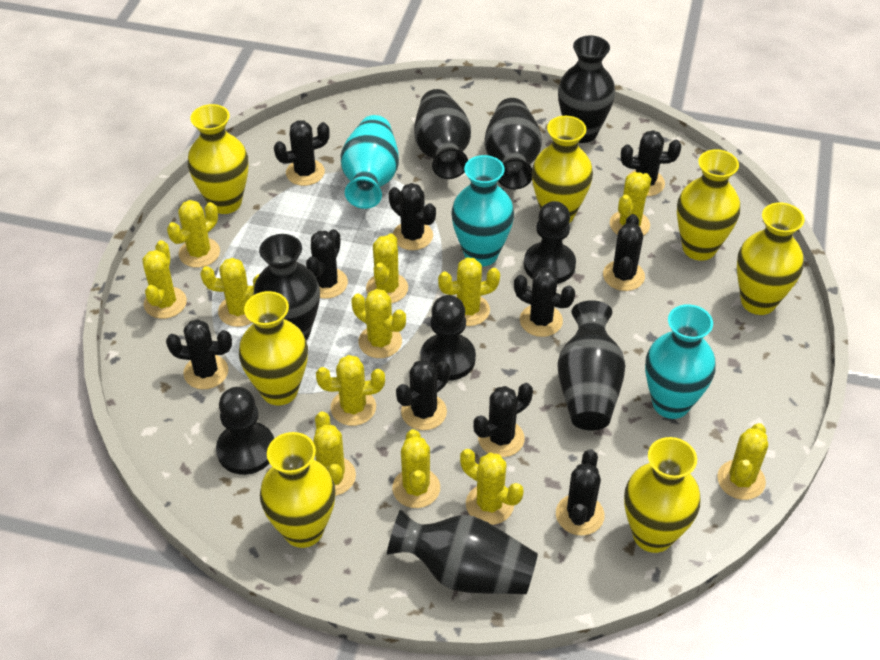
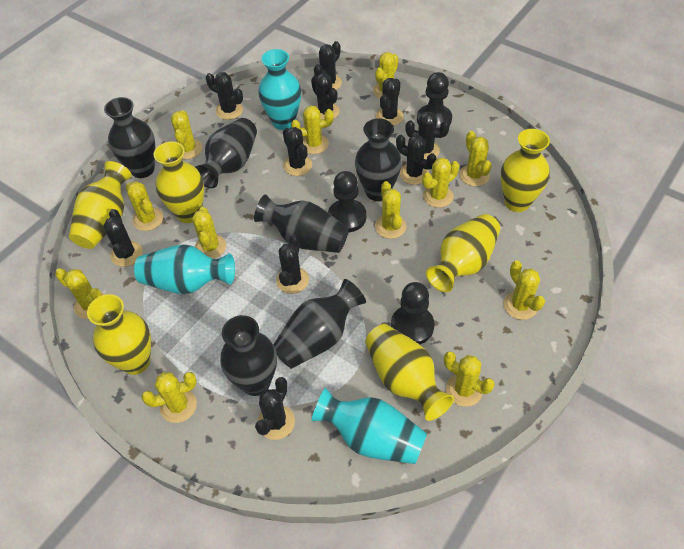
yellow vase: 7 -> 6

